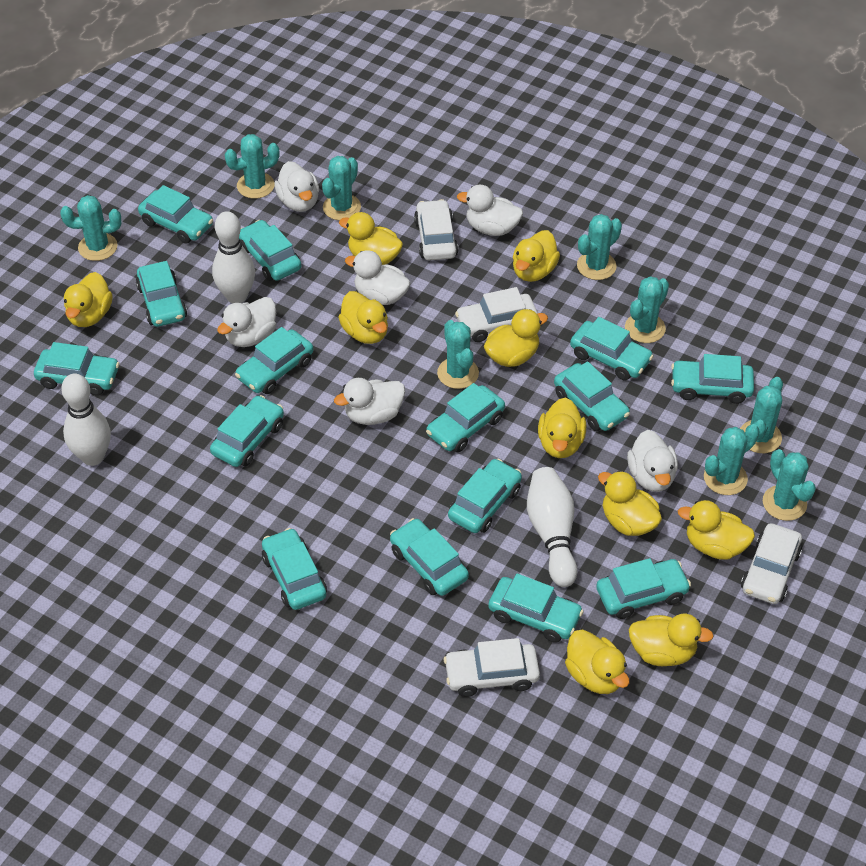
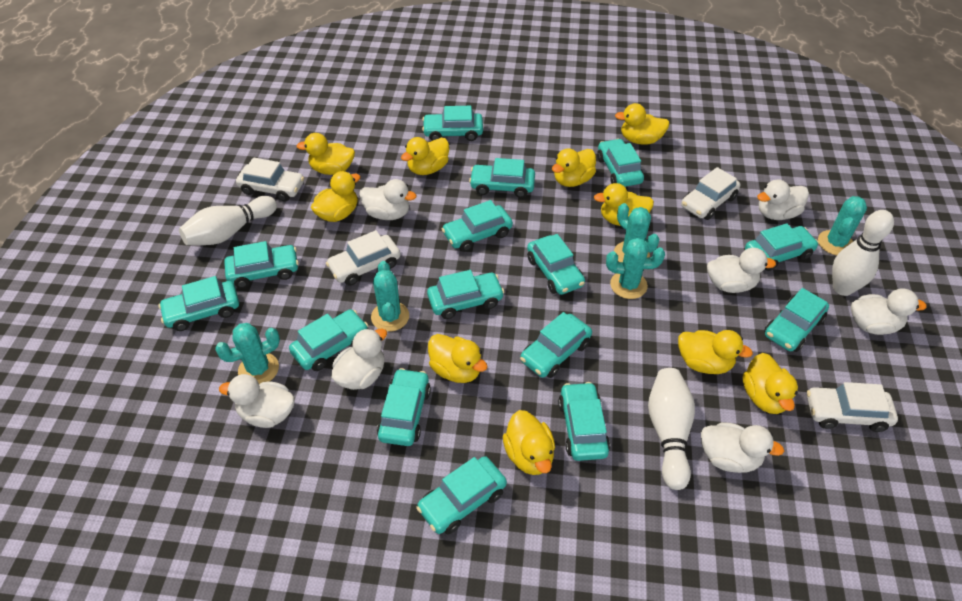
turquoise cactus: 9 -> 5
white duck: 6 -> 7

